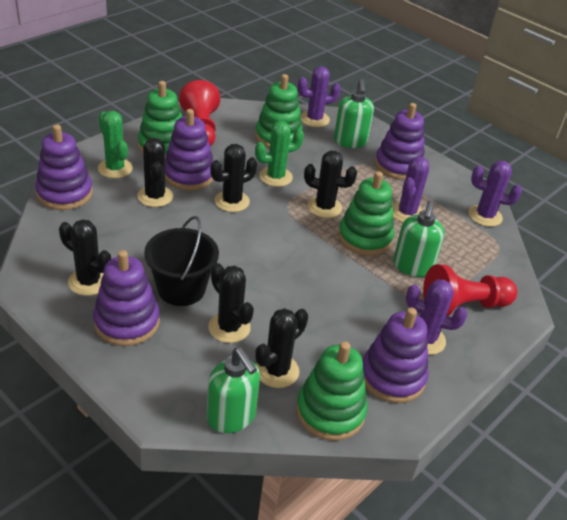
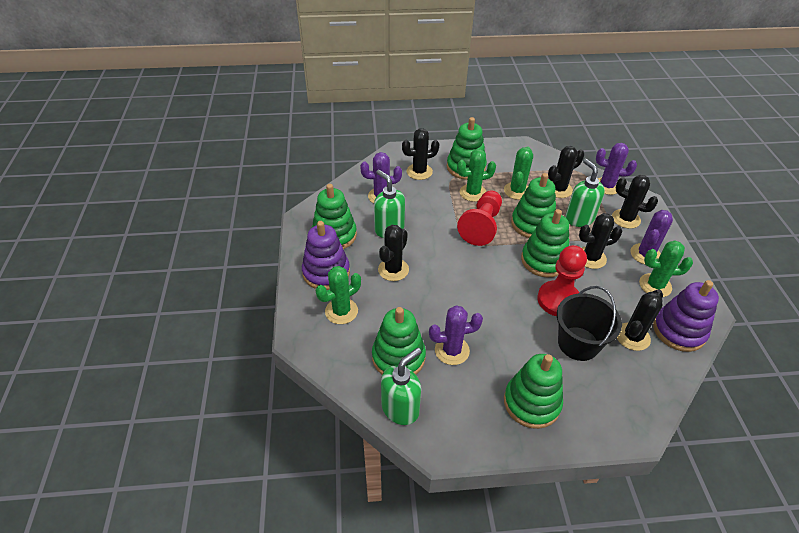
green cactus: 2 -> 4
green stacking toy: 4 -> 6
purple stacking toy: 5 -> 2

